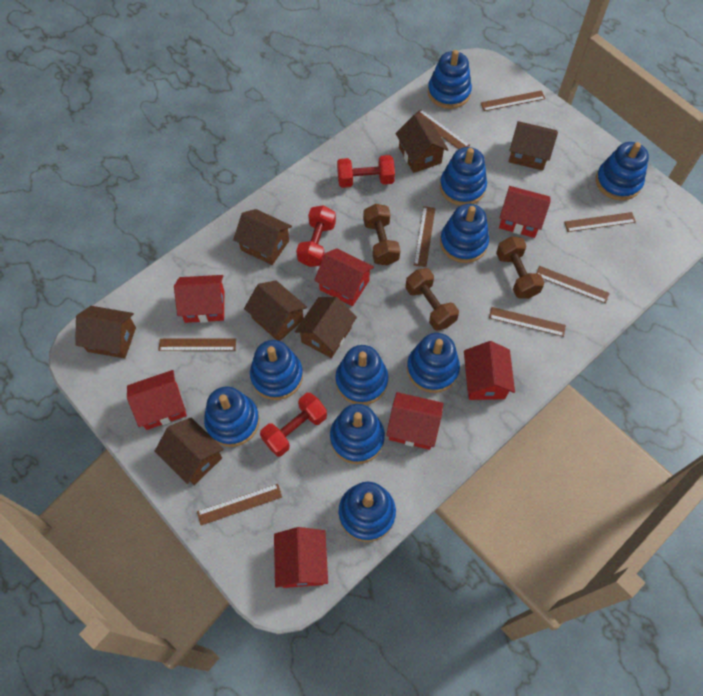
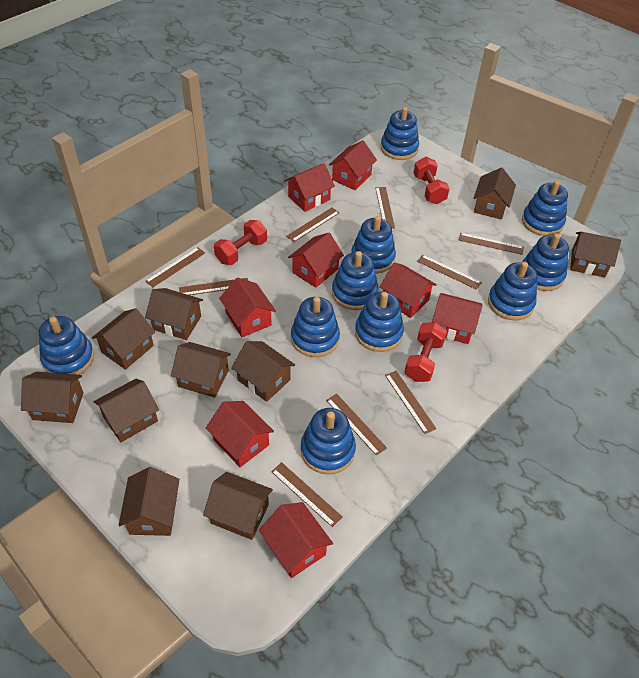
brown dumbbell: 3 -> 0
brown house: 7 -> 10
brown ruler: 8 -> 9
red house: 7 -> 8

